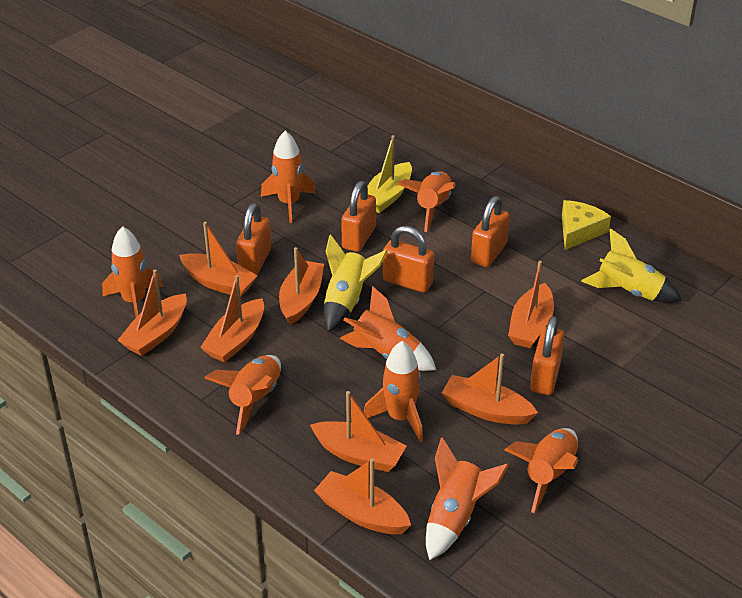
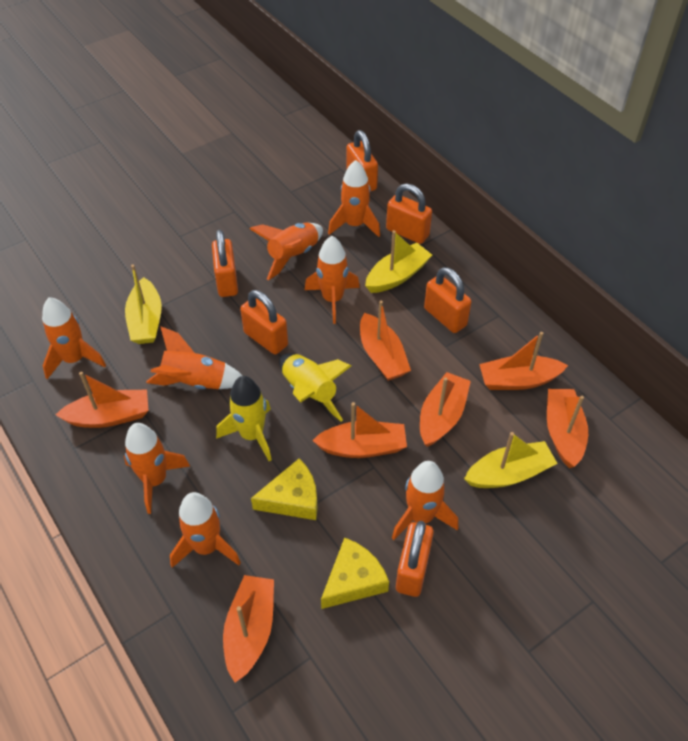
orange boat: 8 -> 7
orange padlock: 5 -> 6
yellow boat: 1 -> 3
yellow cheese: 1 -> 2

